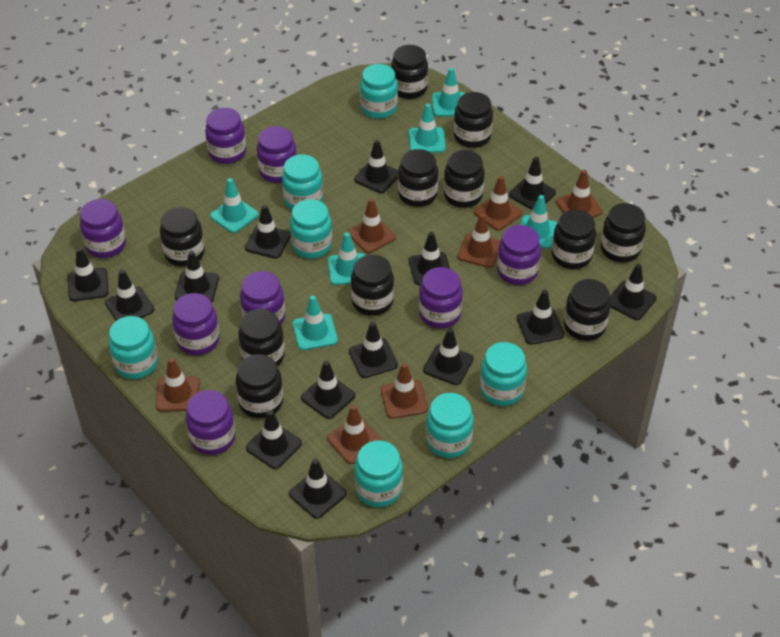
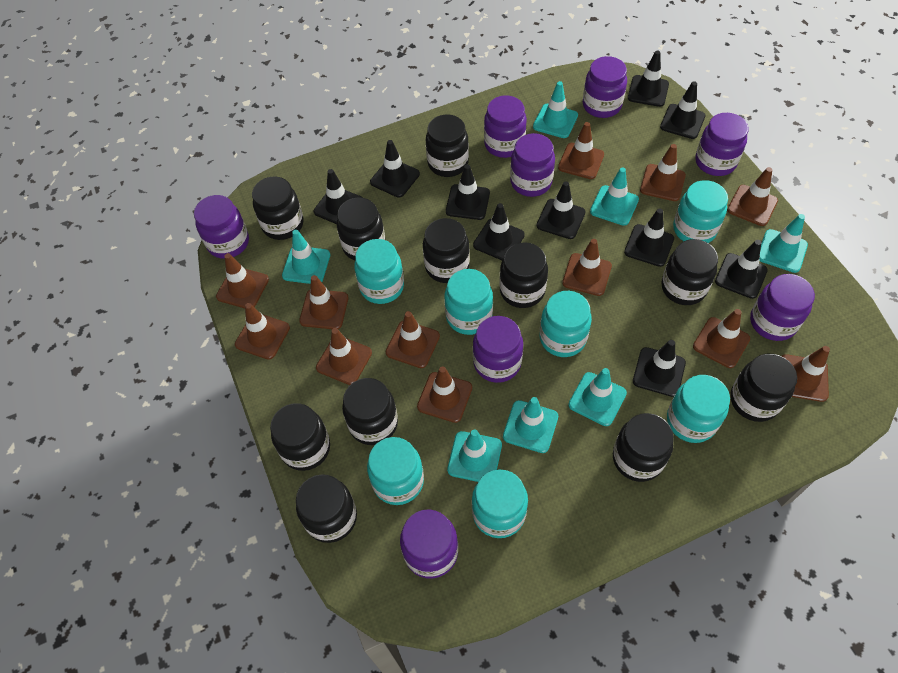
black traffic cone: 14 -> 10
brown traffic cone: 7 -> 12
turquoise traffic cone: 6 -> 7

